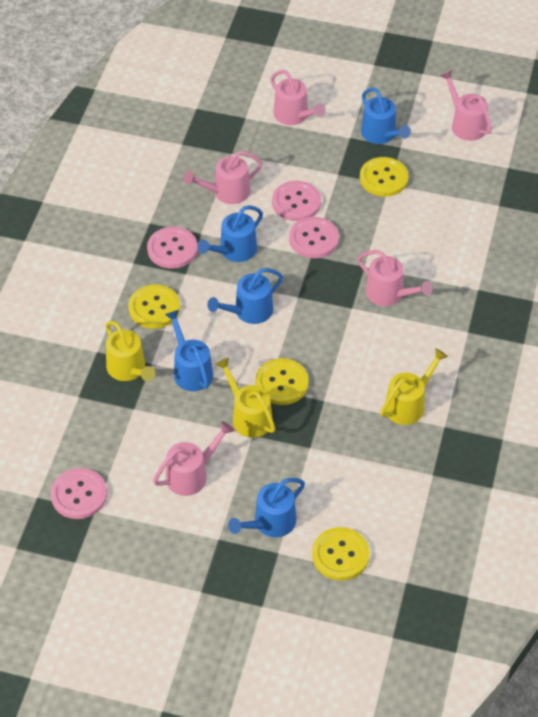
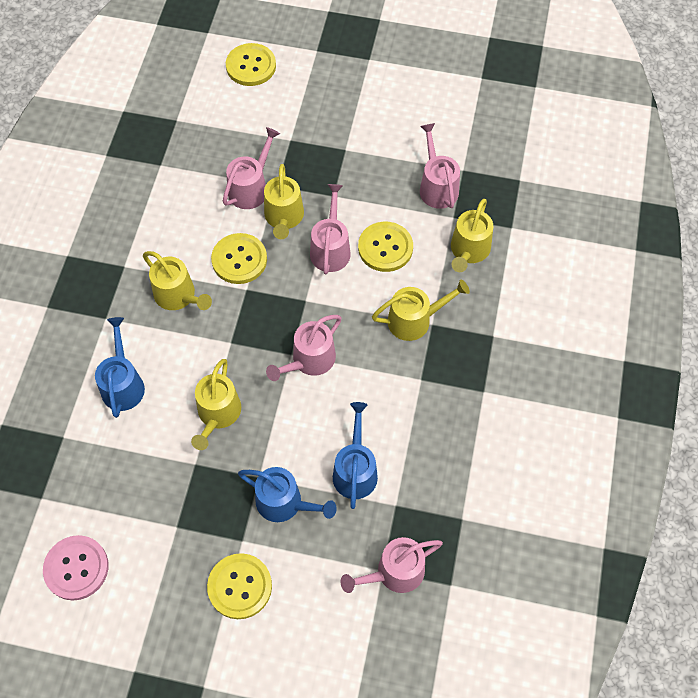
blue watering can: 5 -> 3
pink button: 4 -> 1
yellow watering can: 3 -> 5

